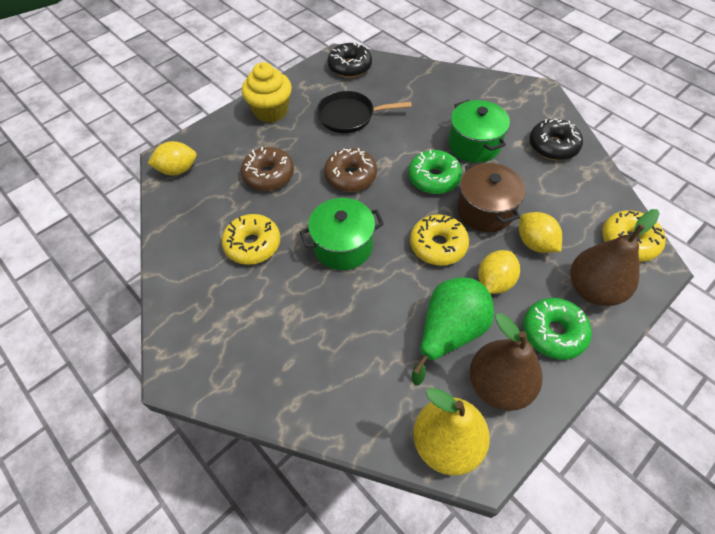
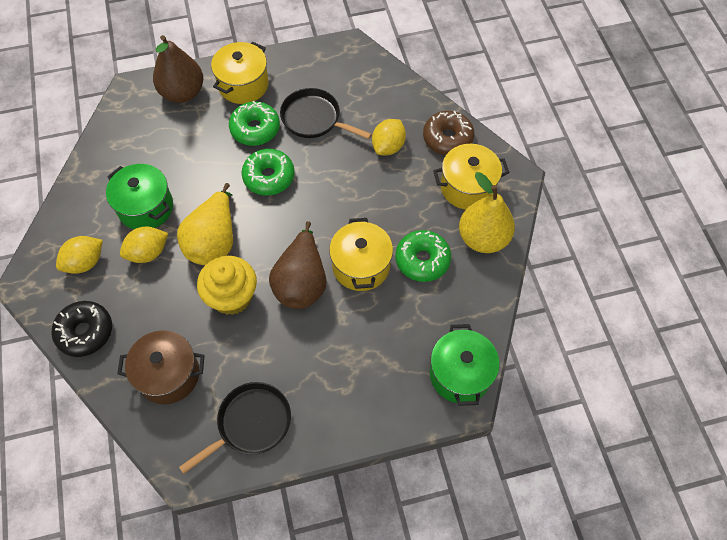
black donut: 2 -> 1
black pan: 1 -> 2
brown donut: 2 -> 1
green donut: 2 -> 3
green pear: 1 -> 0
yellow donut: 3 -> 0
yellow pear: 1 -> 2
yellow pot: 0 -> 3

